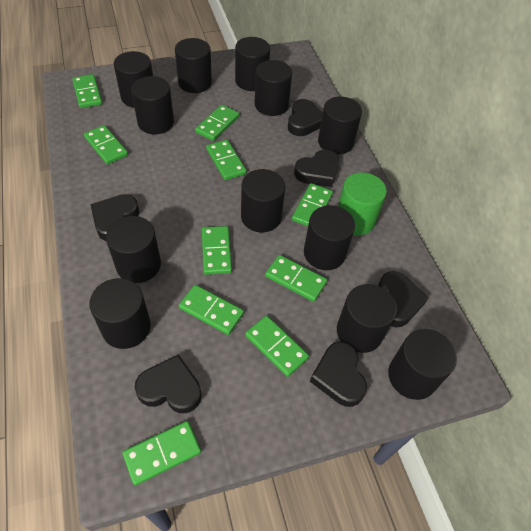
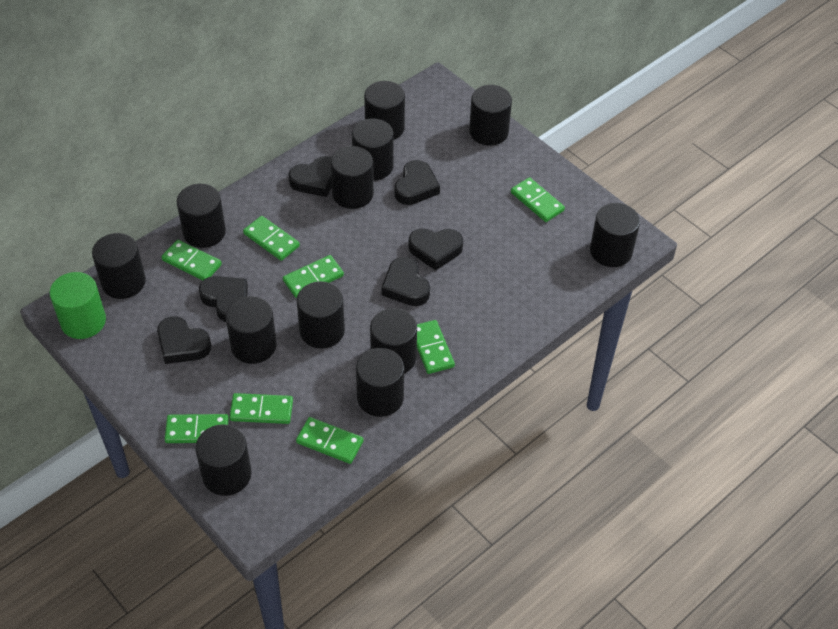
green domino: 10 -> 8

